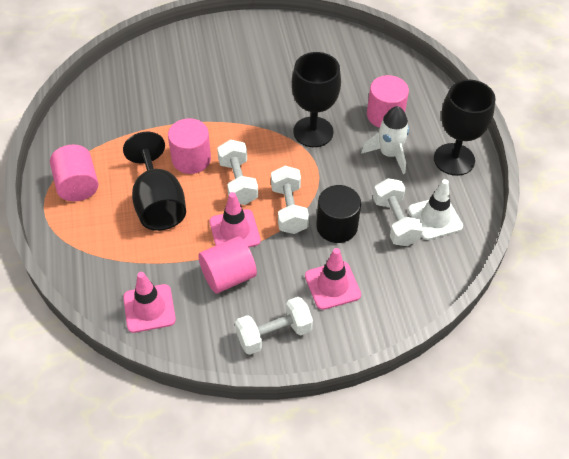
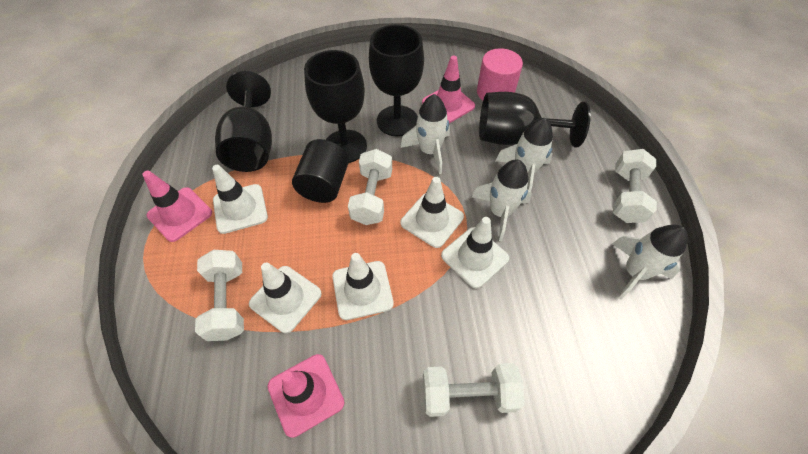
black goblet: 3 -> 4
pink cylinder: 4 -> 1
white rocket: 1 -> 4
white traffic cone: 1 -> 5

